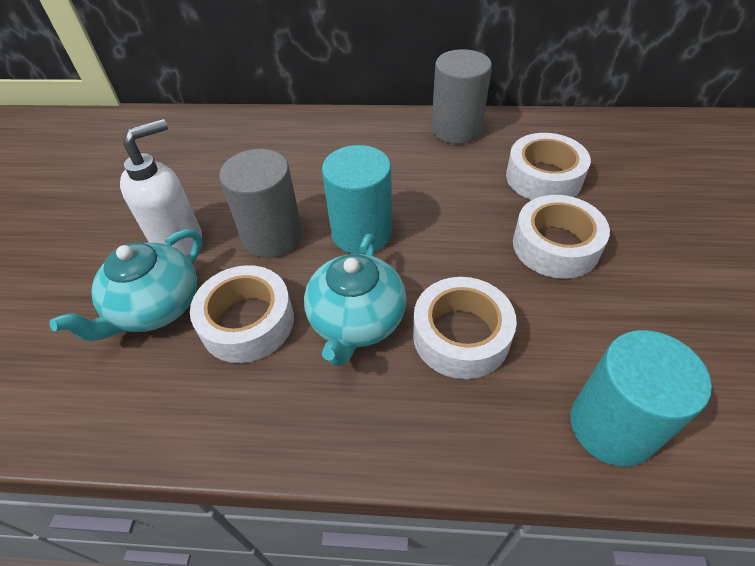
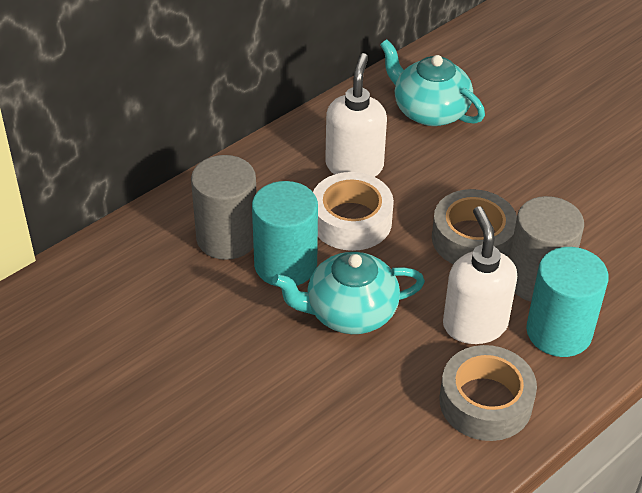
grey tape: 0 -> 2
white soap dispenser: 1 -> 2
white tape: 4 -> 1

